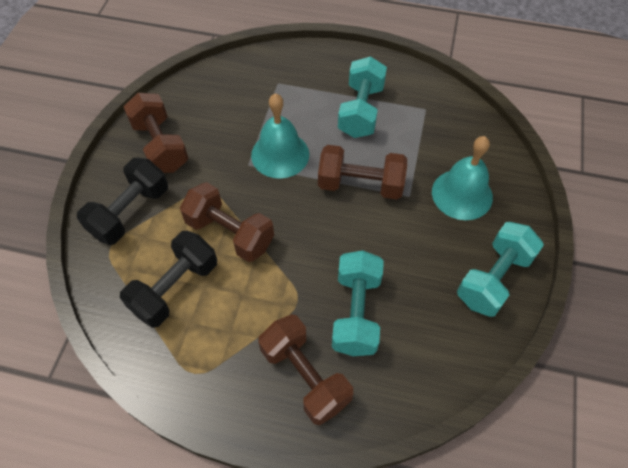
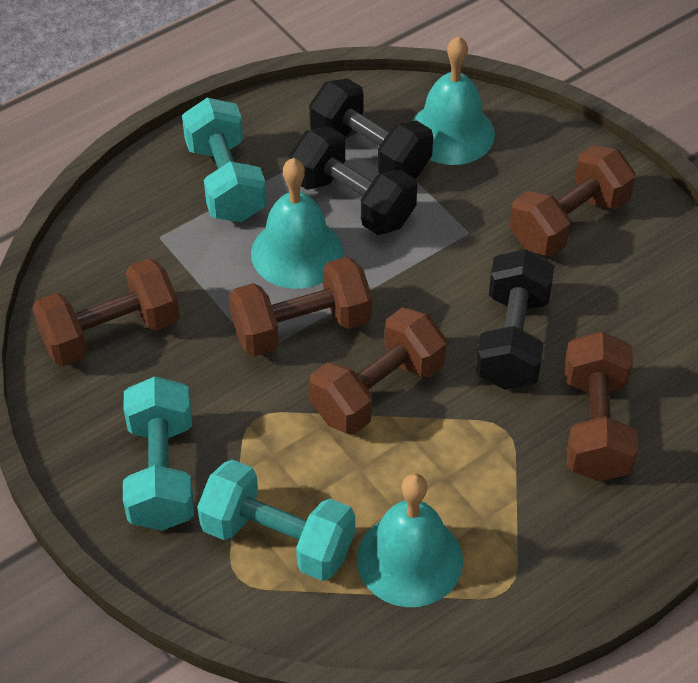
black dumbbell: 2 -> 3
brown dumbbell: 4 -> 5
turquoise bell: 2 -> 3

